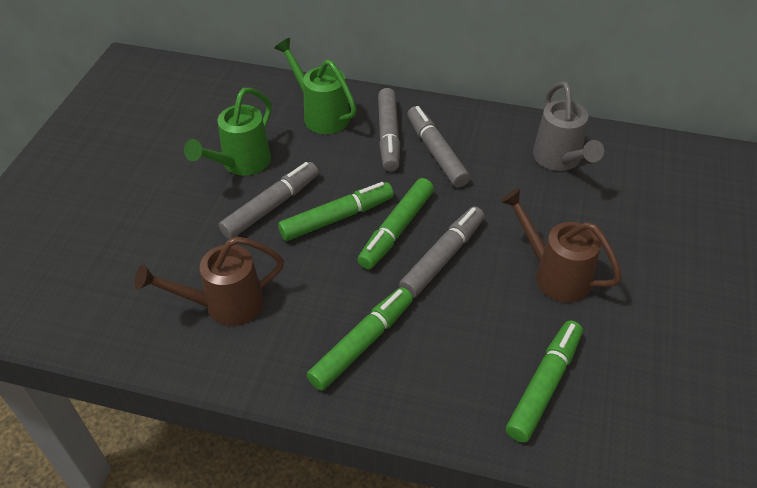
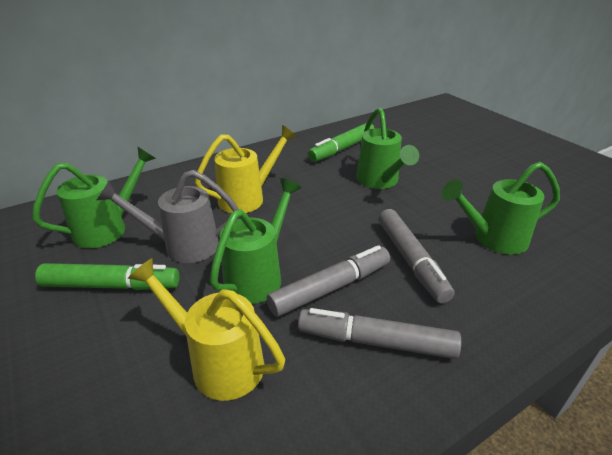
brown watering can: 2 -> 0
green marker: 4 -> 2
green watering can: 2 -> 4
grey marker: 4 -> 3
yellow watering can: 0 -> 2

